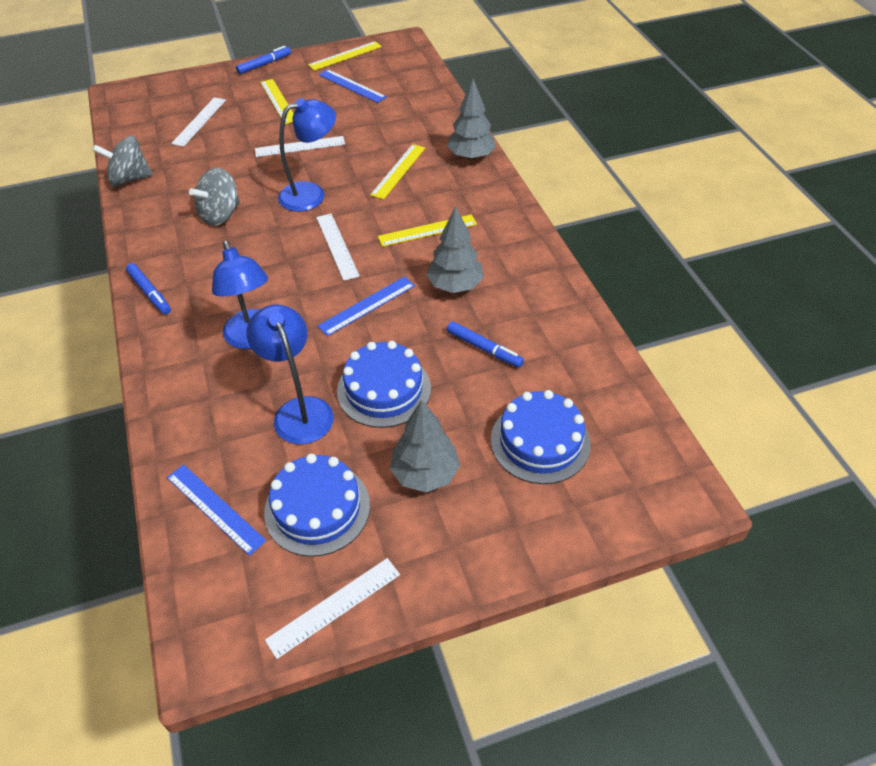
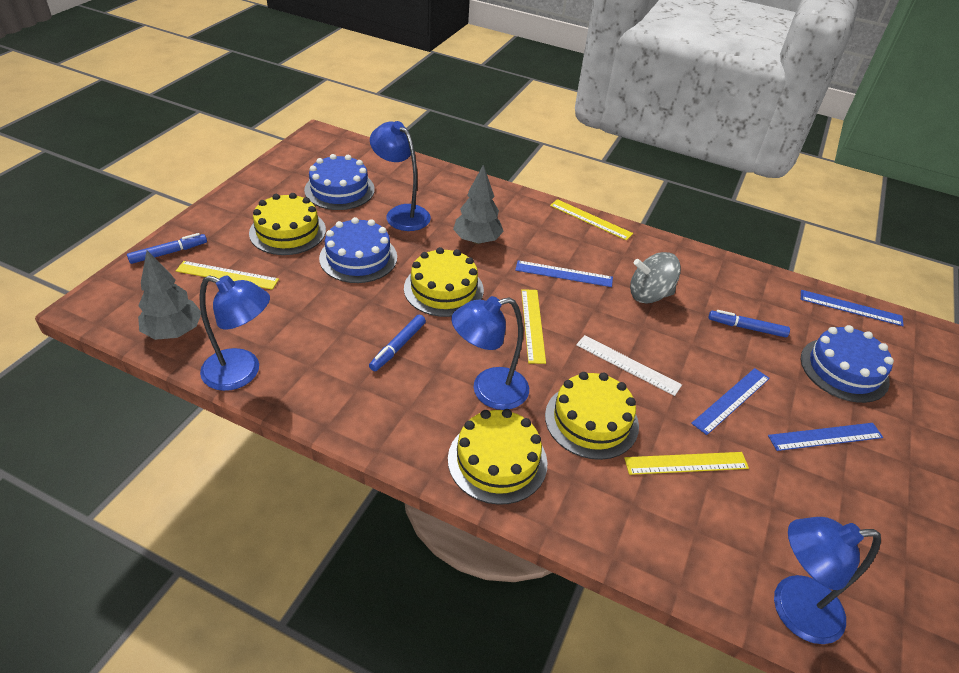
blue lamp: 3 -> 4
blue ruler: 3 -> 4
grey spinning top: 2 -> 1
grey tree: 3 -> 2
white ruler: 4 -> 1
yellow cake: 0 -> 4

